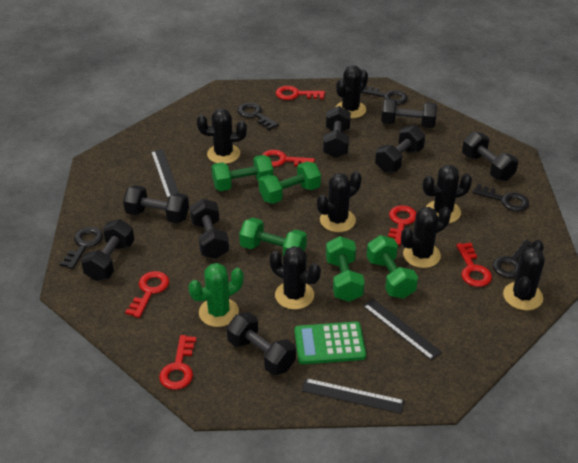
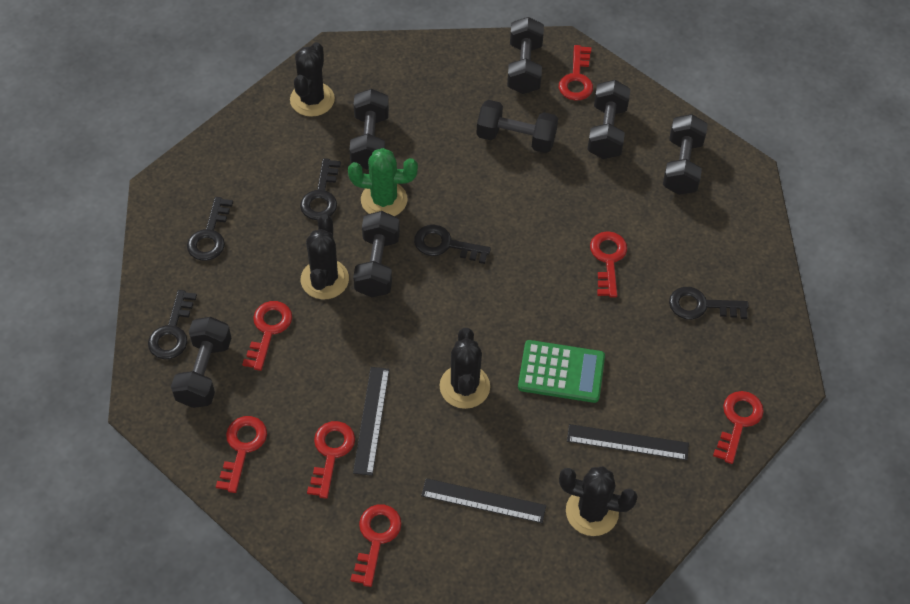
black cactus: 7 -> 4
black dumbbell: 8 -> 7
green dumbbell: 5 -> 0
red key: 6 -> 7

